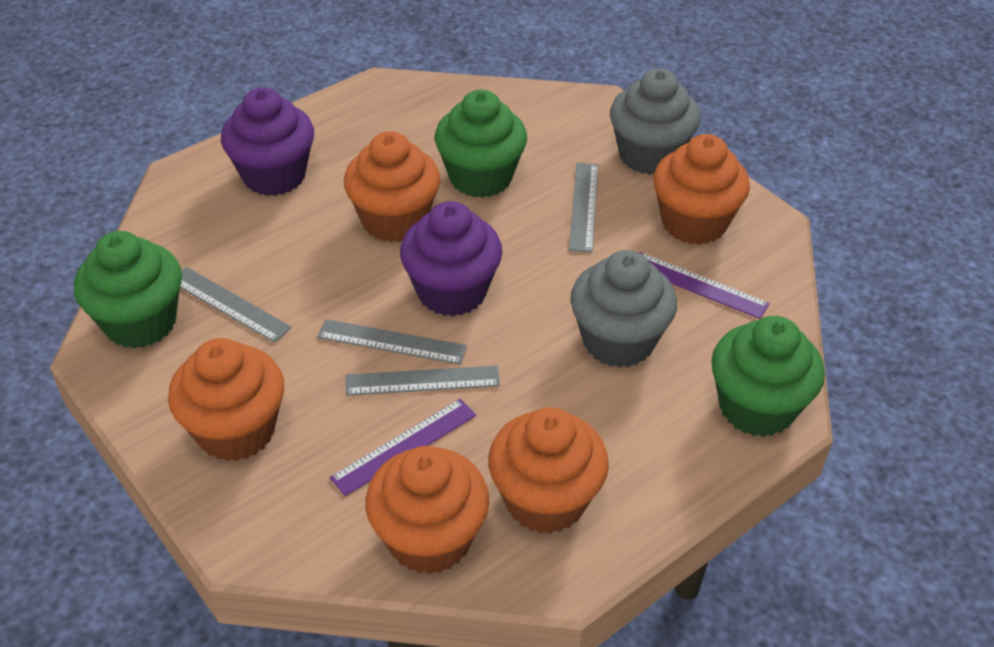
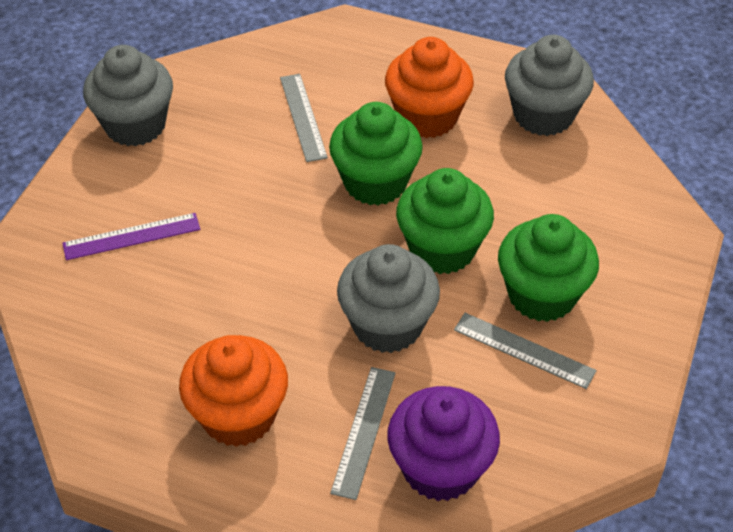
grey cupcake: 2 -> 3
grey ruler: 4 -> 3
orange cupcake: 5 -> 2
purple cupcake: 2 -> 1
purple ruler: 2 -> 1

